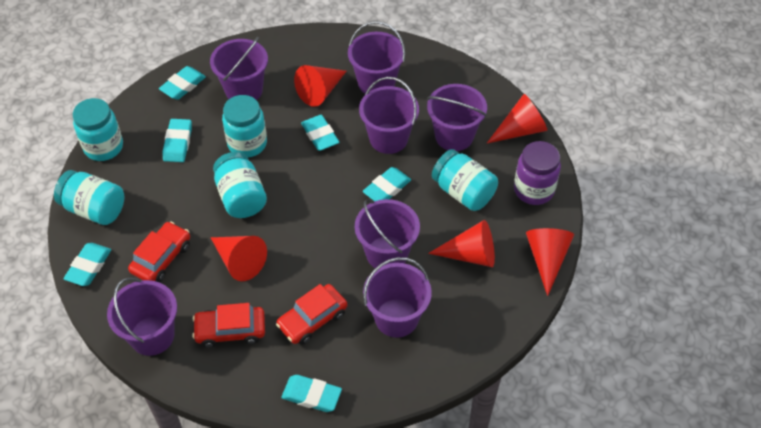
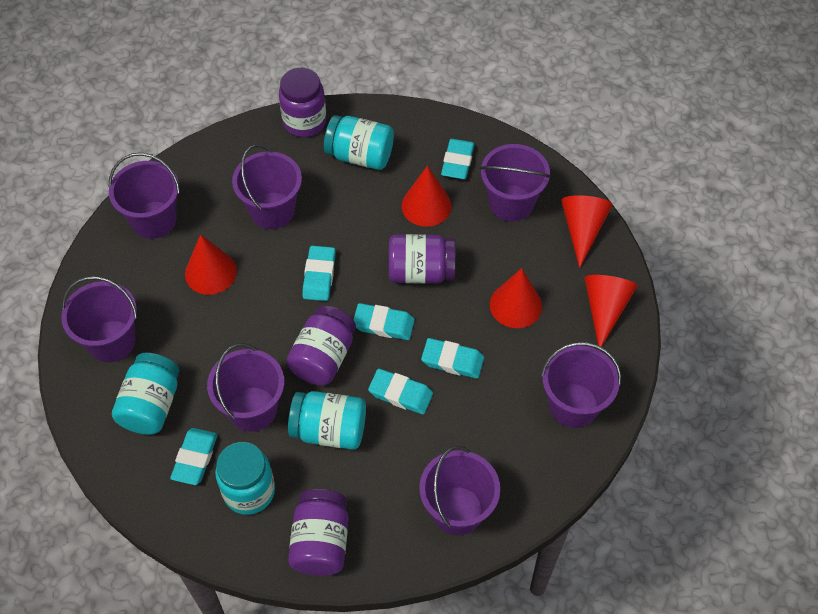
purple jar: 1 -> 4
red car: 3 -> 0
turquoise jar: 5 -> 4

